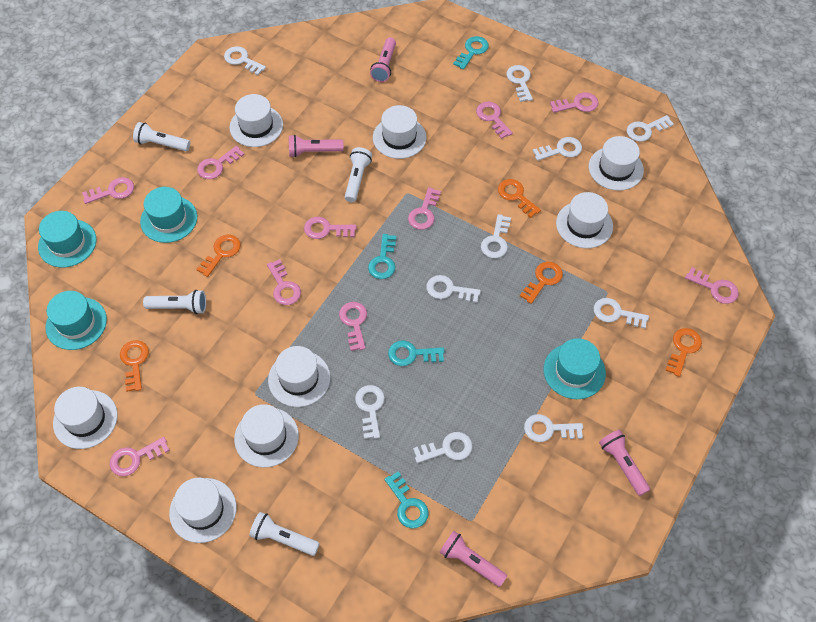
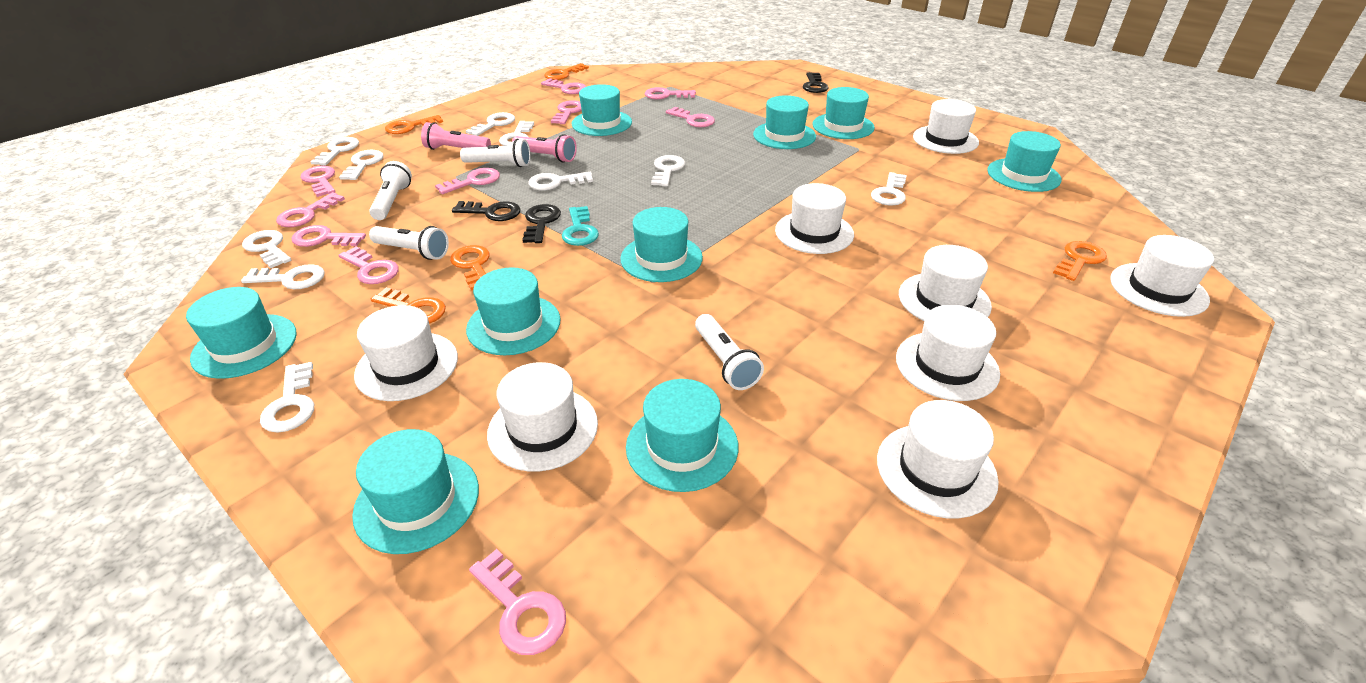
black key: 0 -> 3
pink flashlight: 4 -> 2
turquoise hat: 4 -> 9
turquoise key: 4 -> 1

